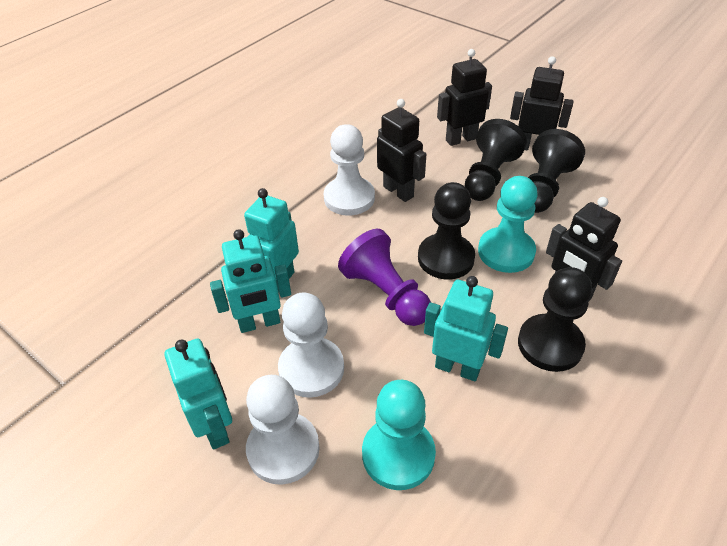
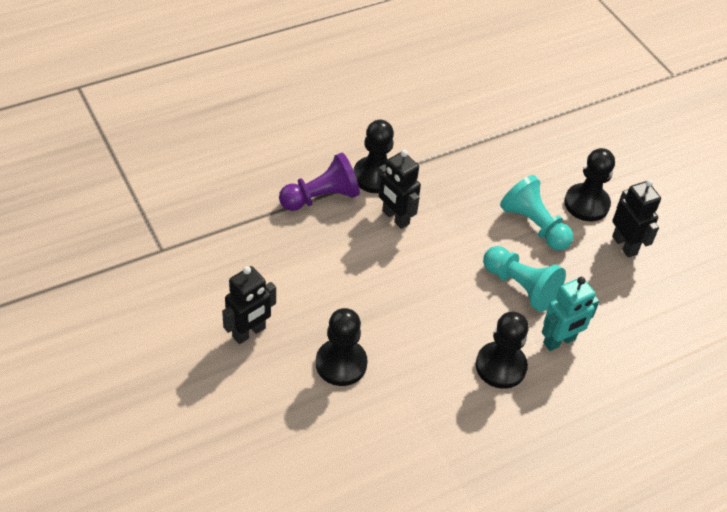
black robot: 4 -> 3
turquoise robot: 4 -> 1
white pawn: 3 -> 0

